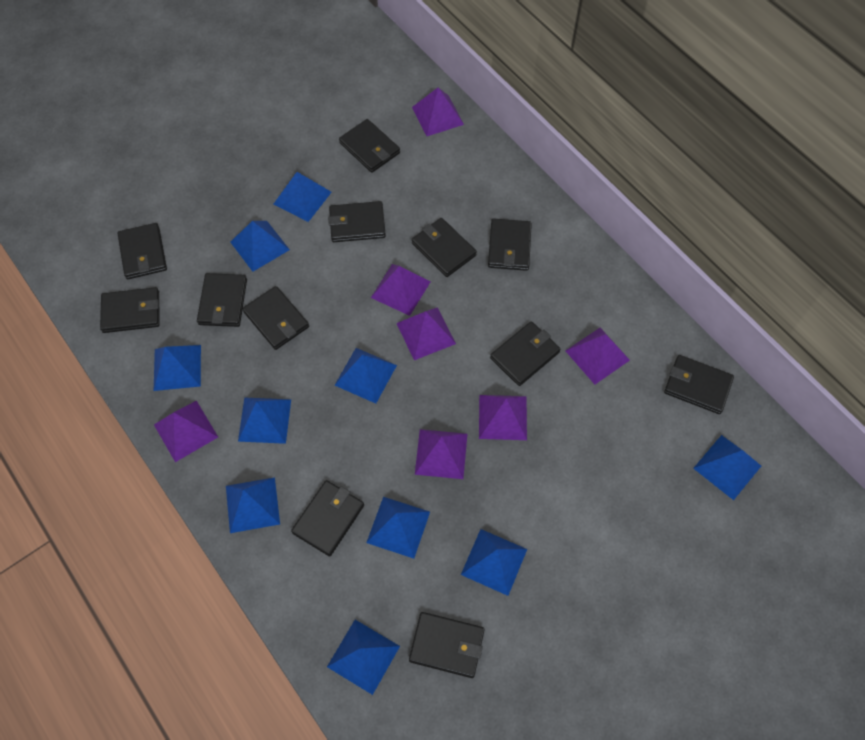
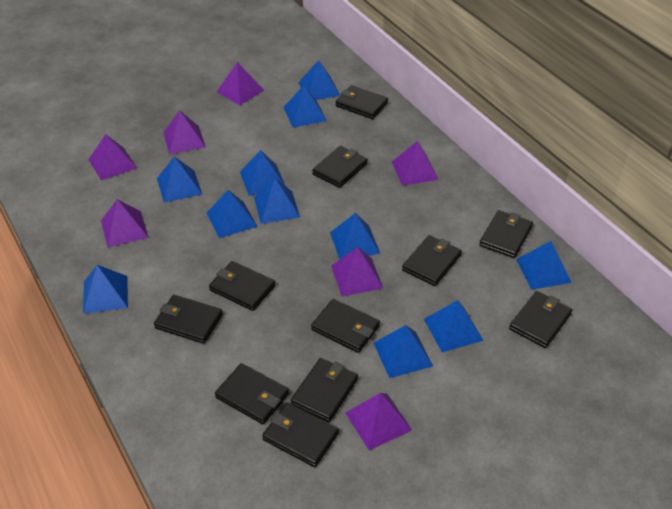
black wallet: 12 -> 11
blue pyramid: 10 -> 11

